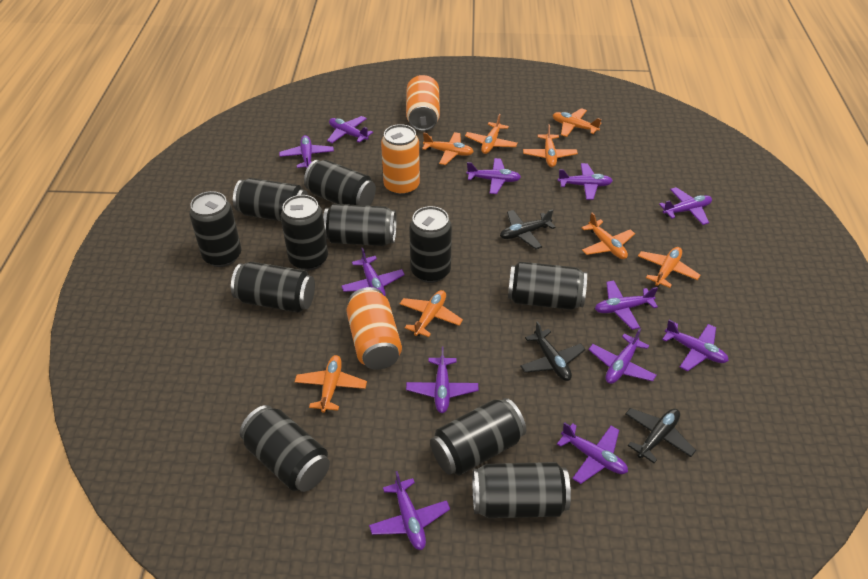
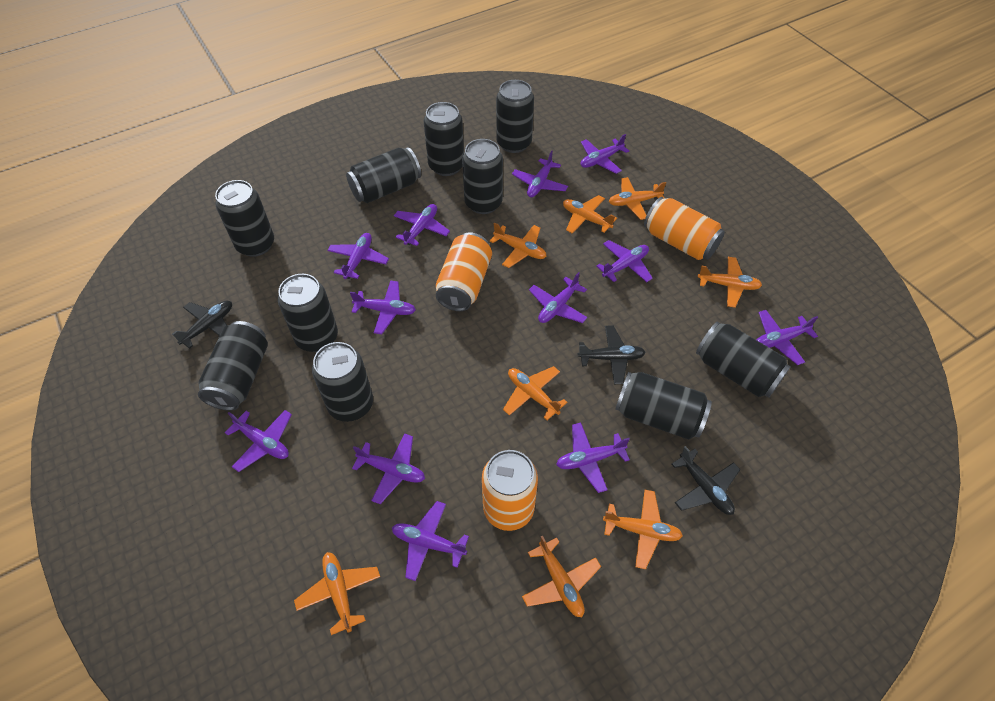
black can: 11 -> 10

